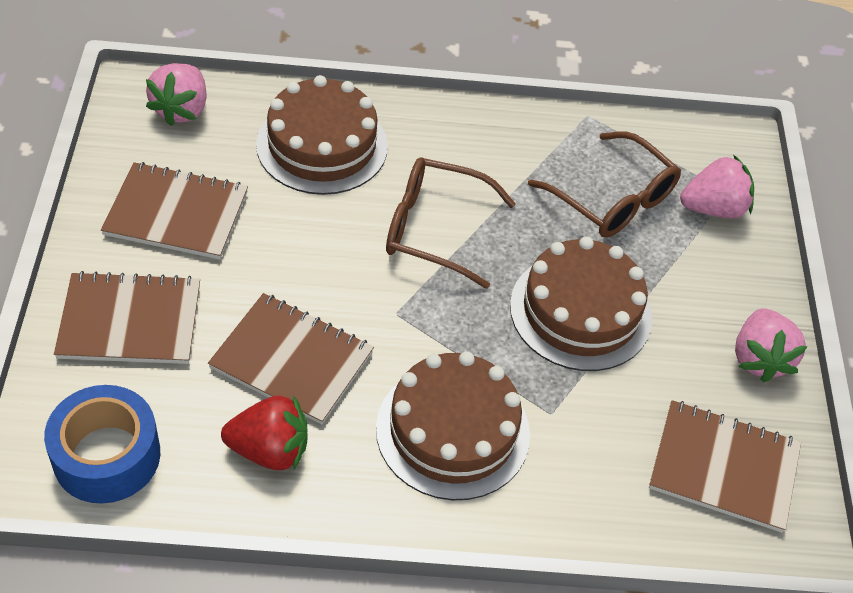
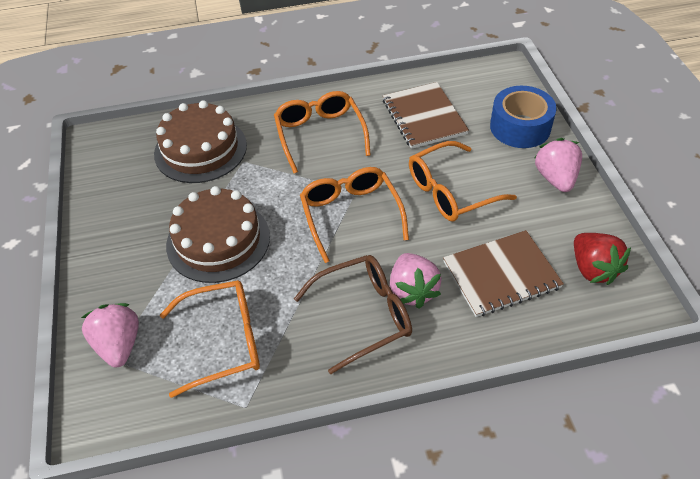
brown cake: 3 -> 2
brown glasses: 2 -> 1
brown notebook: 4 -> 2
orange glasses: 0 -> 4

